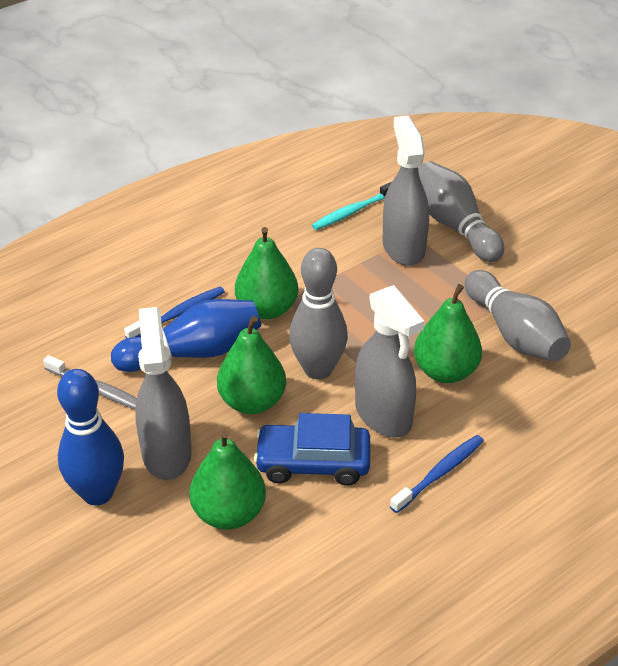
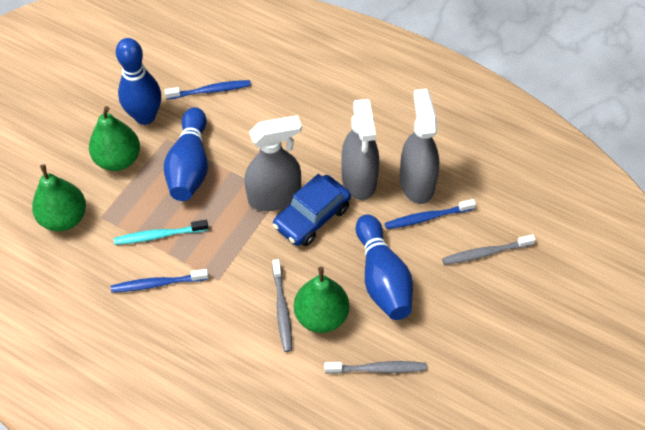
blue bowling pin: 2 -> 3
blue toothbrush: 2 -> 3
green pear: 4 -> 3
grey bowling pin: 3 -> 0
grey toothbrush: 1 -> 3

